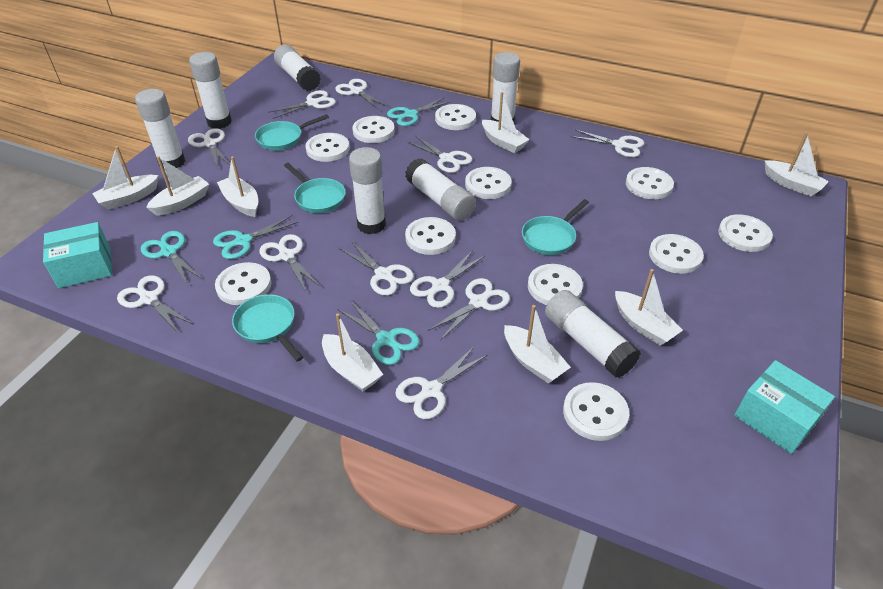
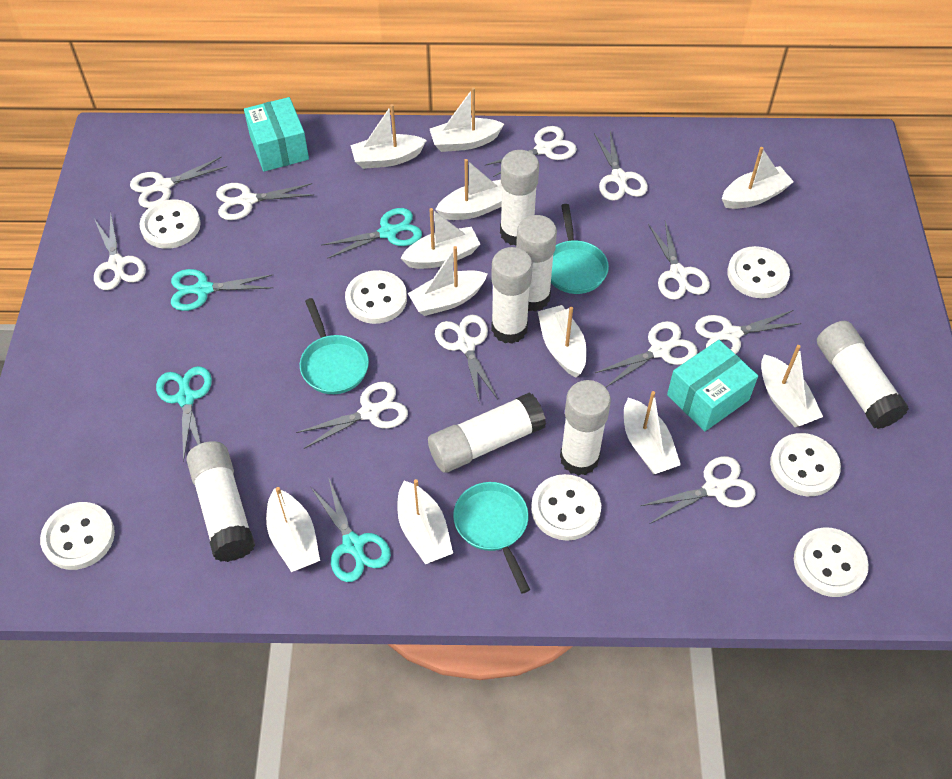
turquoise pan: 4 -> 3
white boat: 8 -> 11
white button: 11 -> 7

